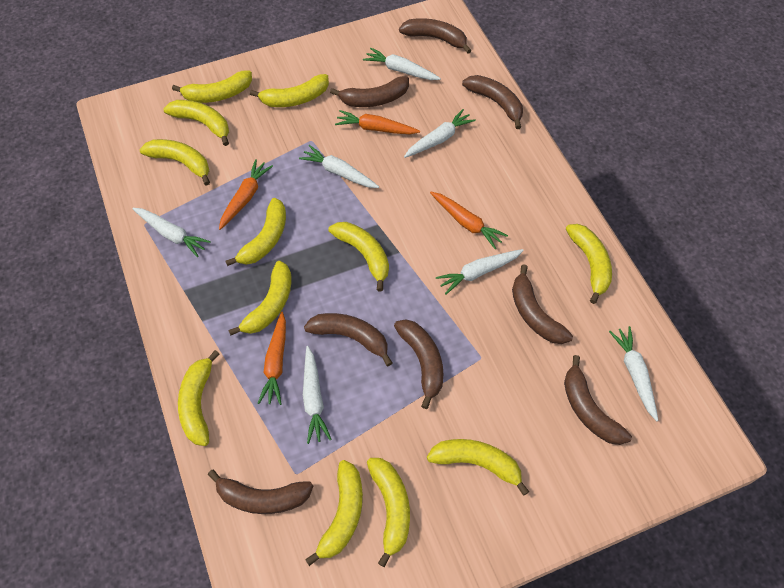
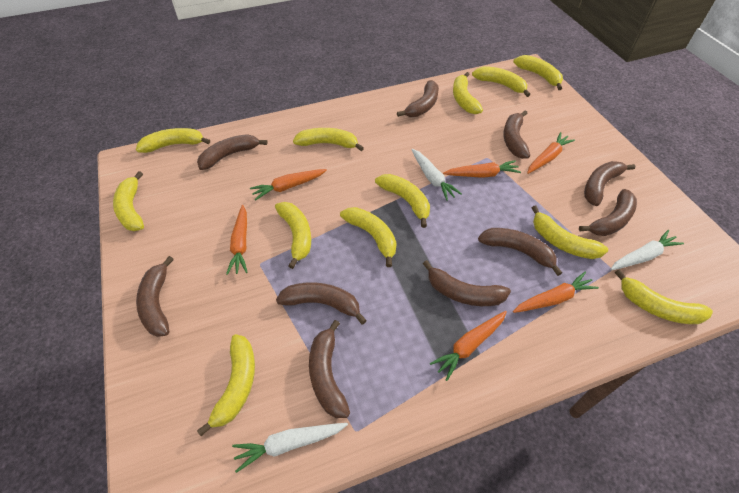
brown banana: 8 -> 10
orange carrot: 4 -> 6
white carrot: 7 -> 3

